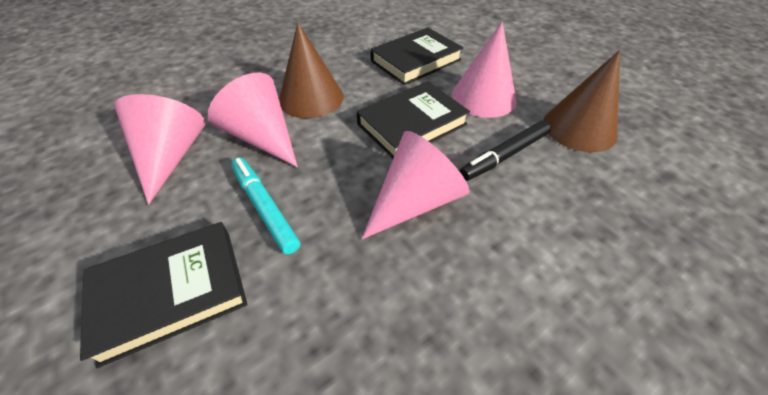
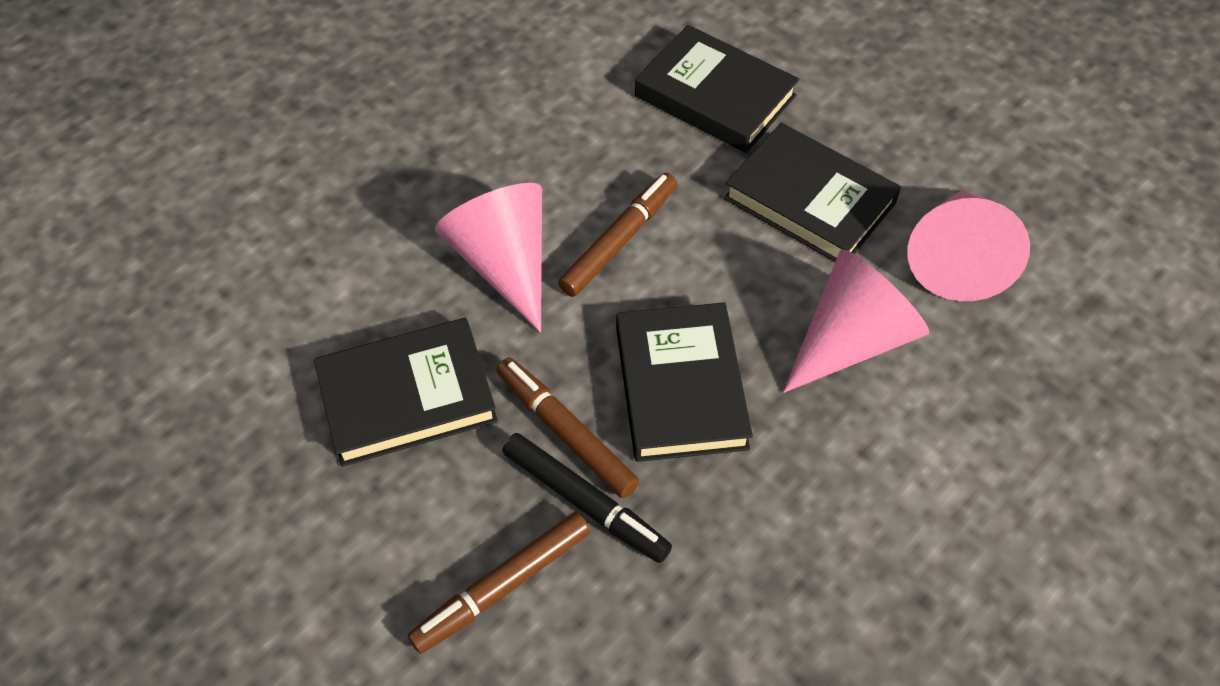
black book: 3 -> 4
brown cone: 2 -> 0
brown marker: 0 -> 3
pink cone: 4 -> 3
turquoise marker: 1 -> 0

